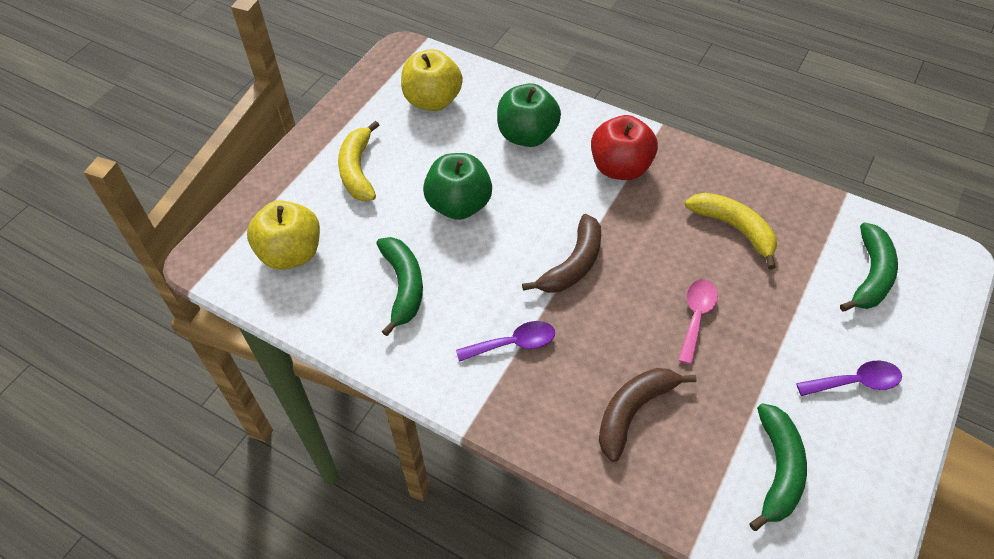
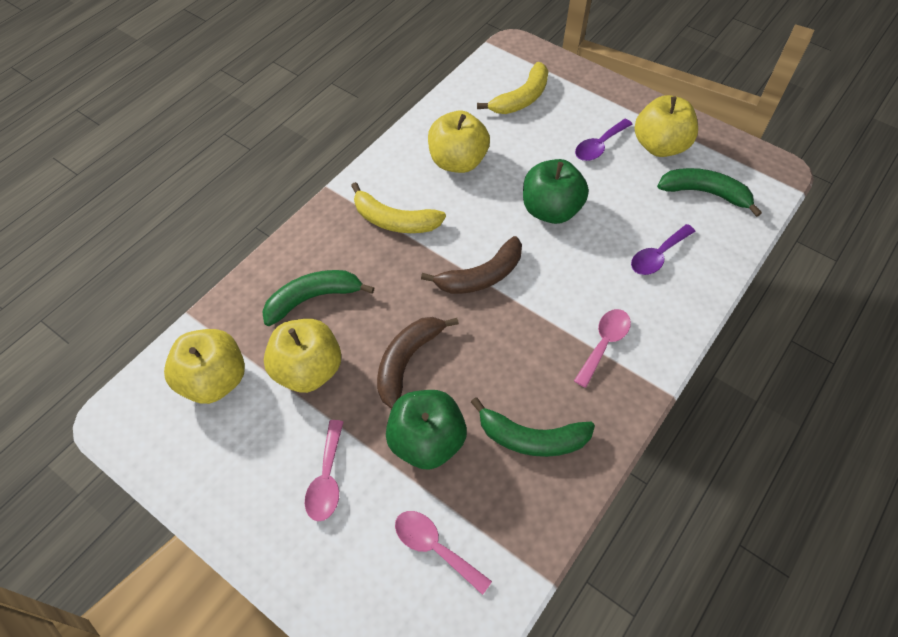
pink spoon: 1 -> 3
red apple: 1 -> 0
yellow apple: 2 -> 4

